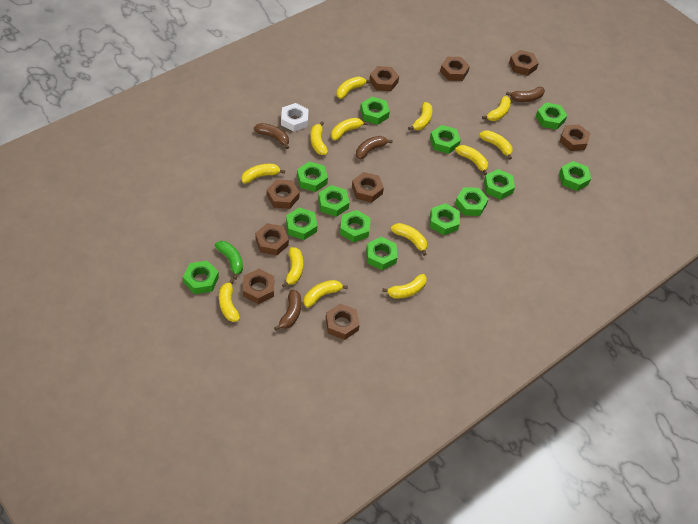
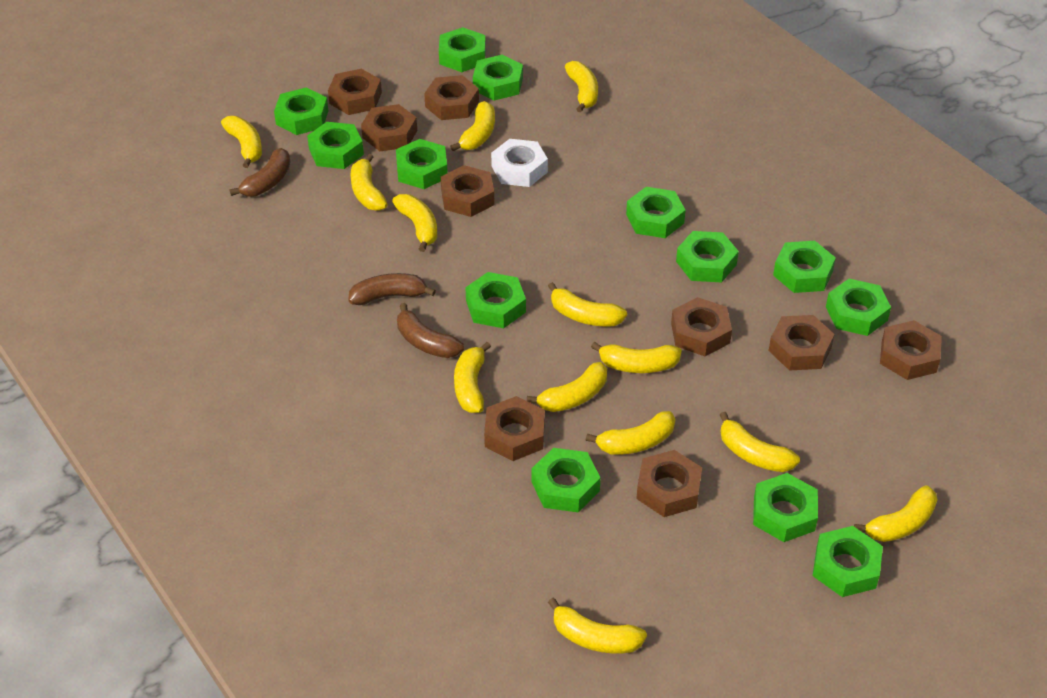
brown banana: 4 -> 3
green banana: 1 -> 0

